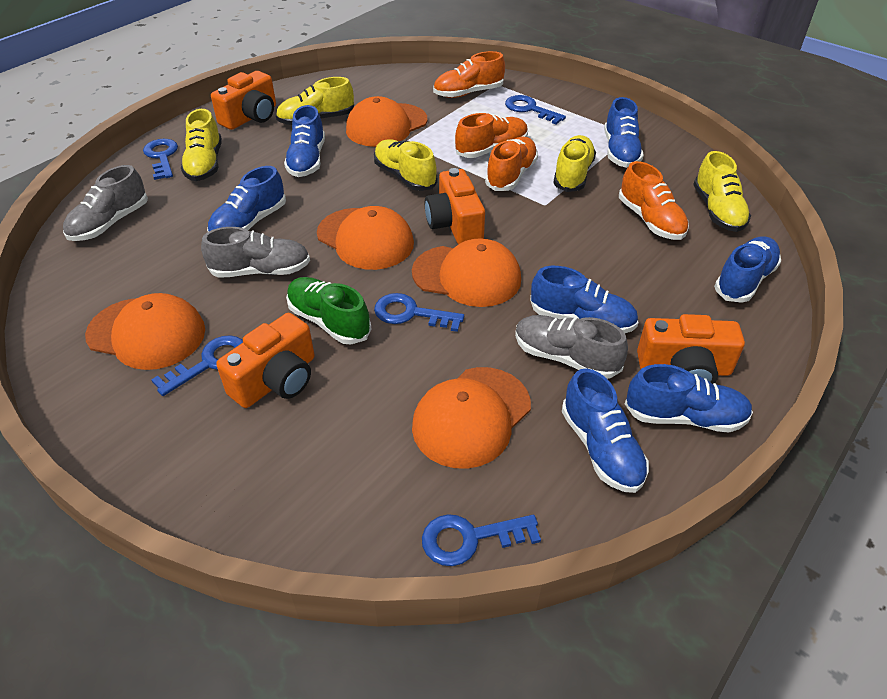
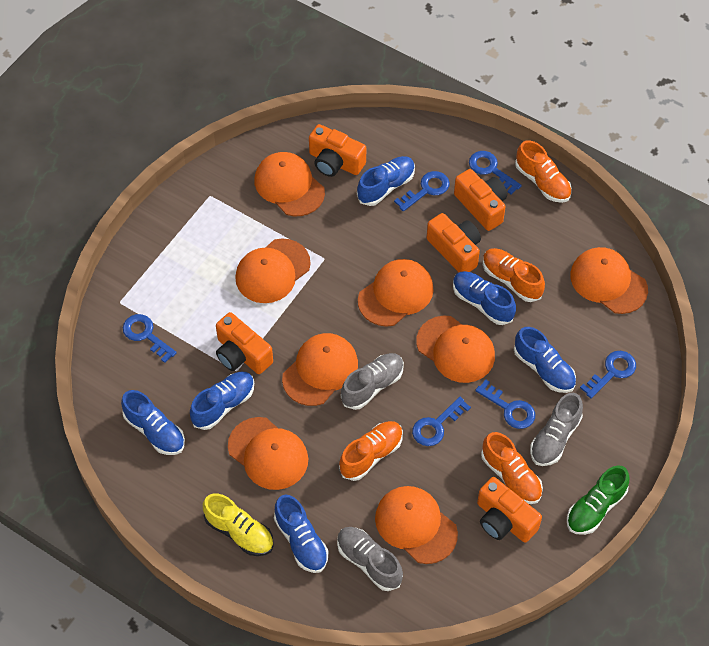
blue key: 5 -> 6
blue shoe: 7 -> 6
orange camera: 4 -> 5
orange cap: 5 -> 8
yellow shoe: 5 -> 1

